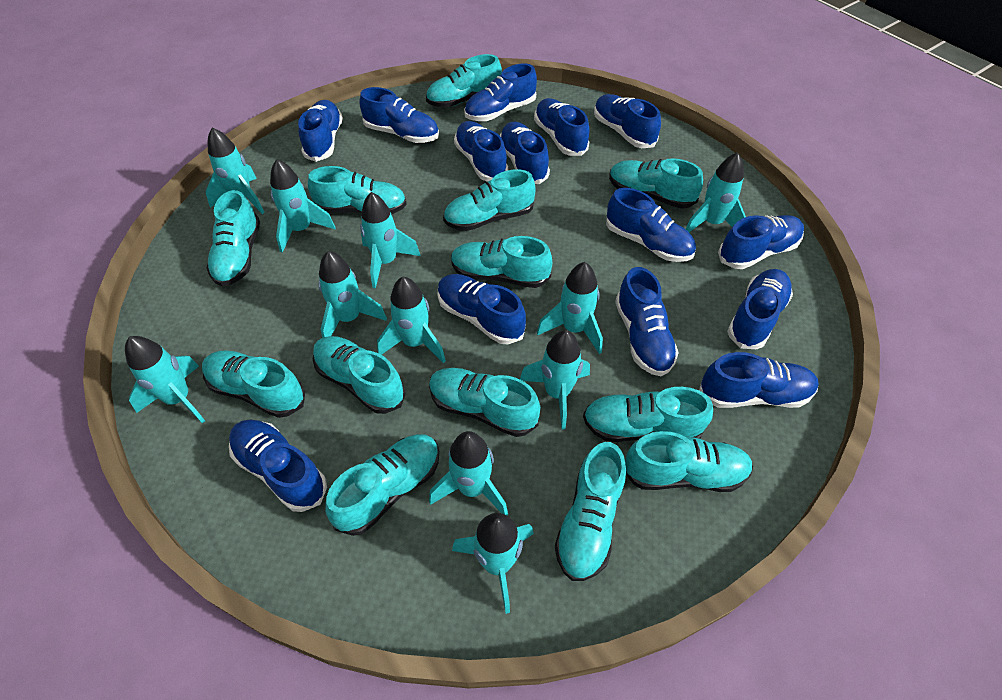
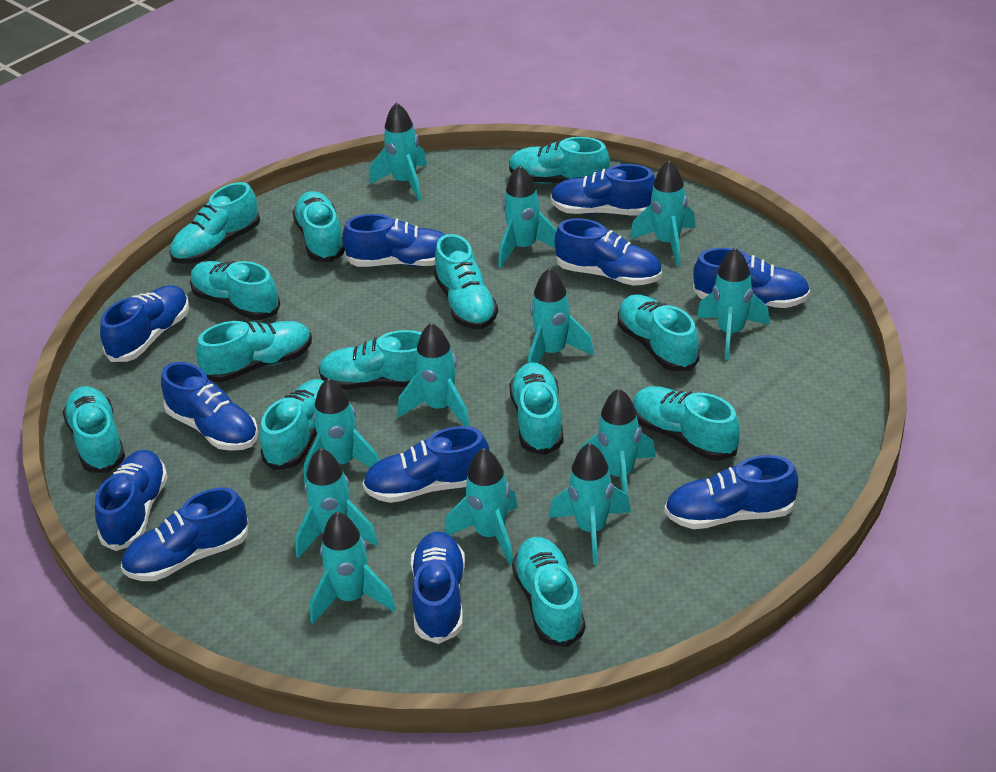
blue shoe: 14 -> 11
turquoise rocket: 11 -> 12

